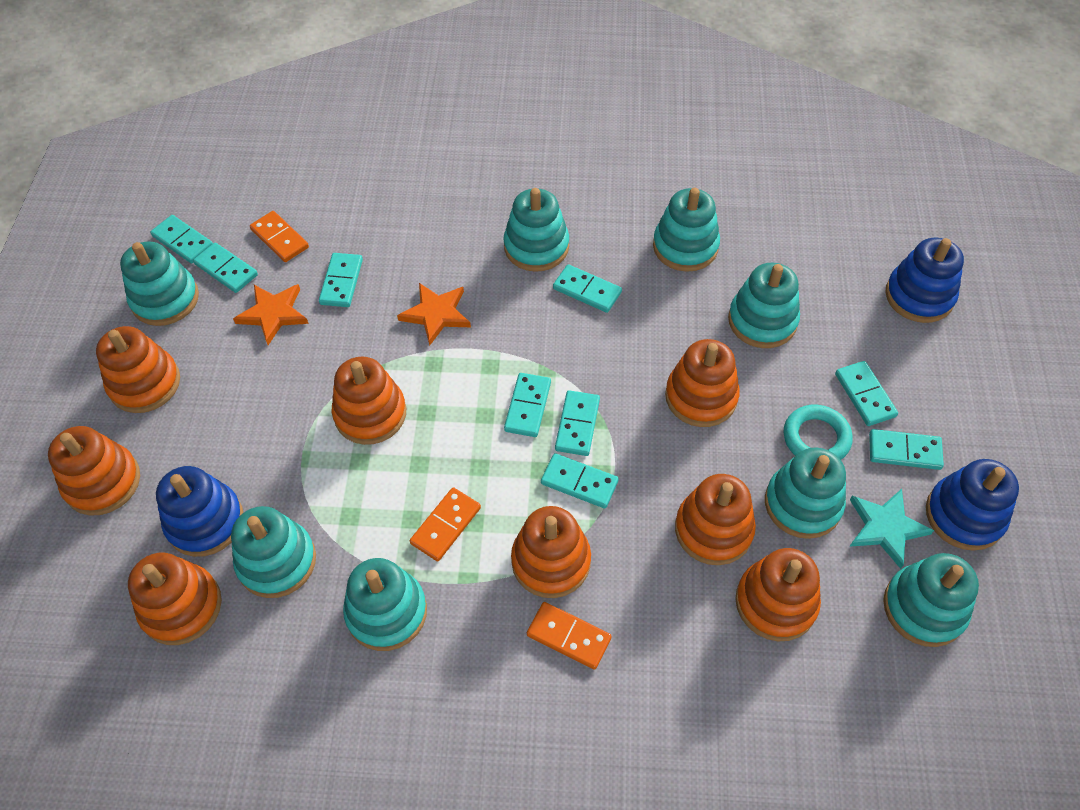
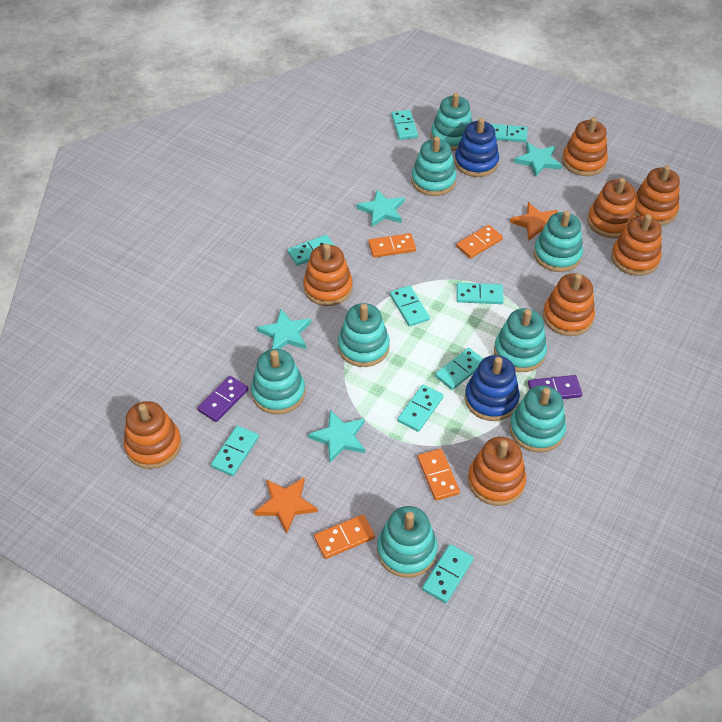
blue stacking toy: 3 -> 2
orange domino: 3 -> 4
purple domino: 0 -> 2
turquoise ring: 1 -> 0
turquoise star: 1 -> 4

